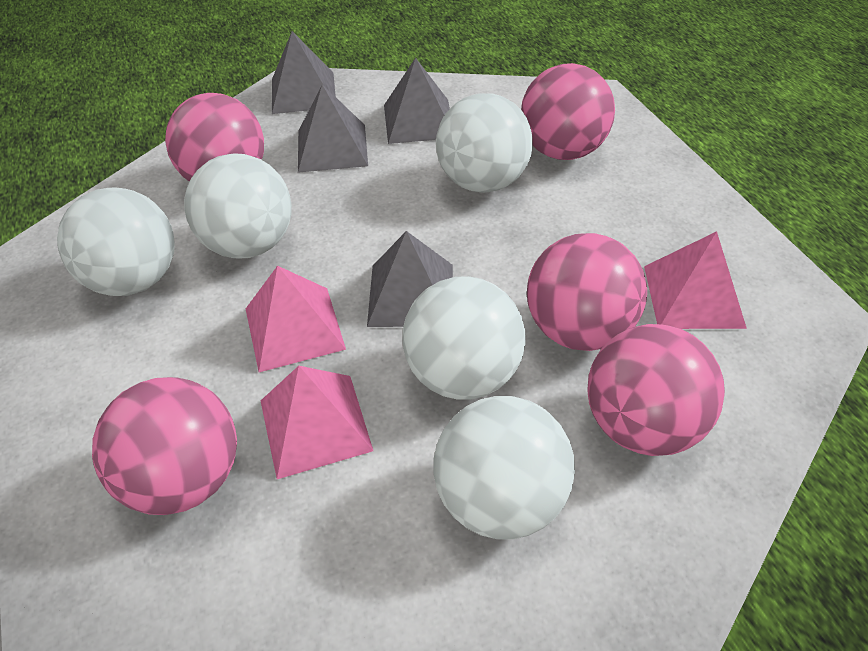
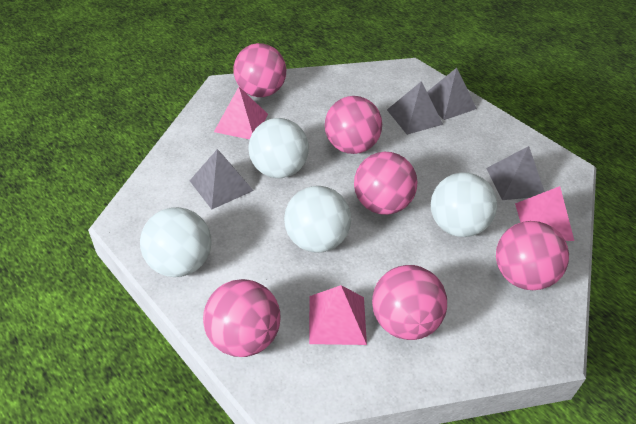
pink ball: 5 -> 6
white ball: 5 -> 4

